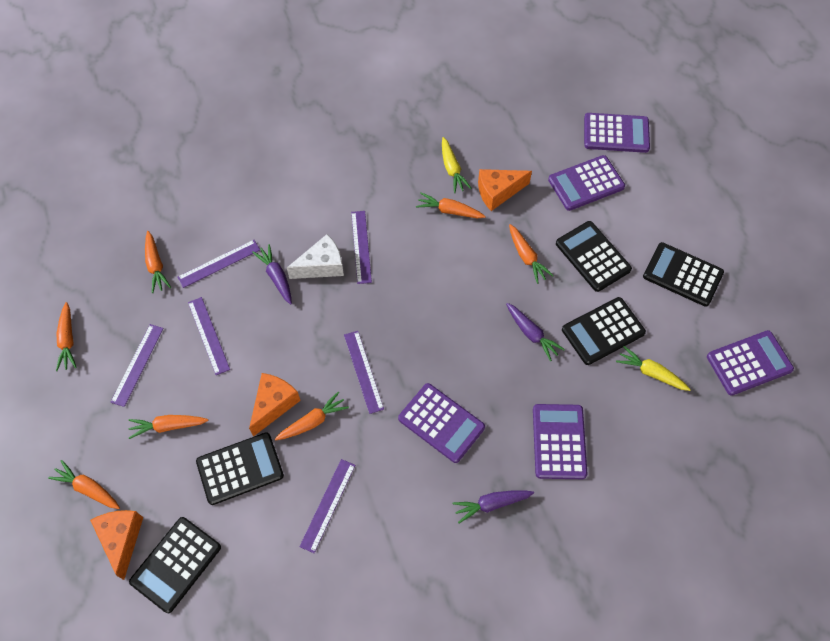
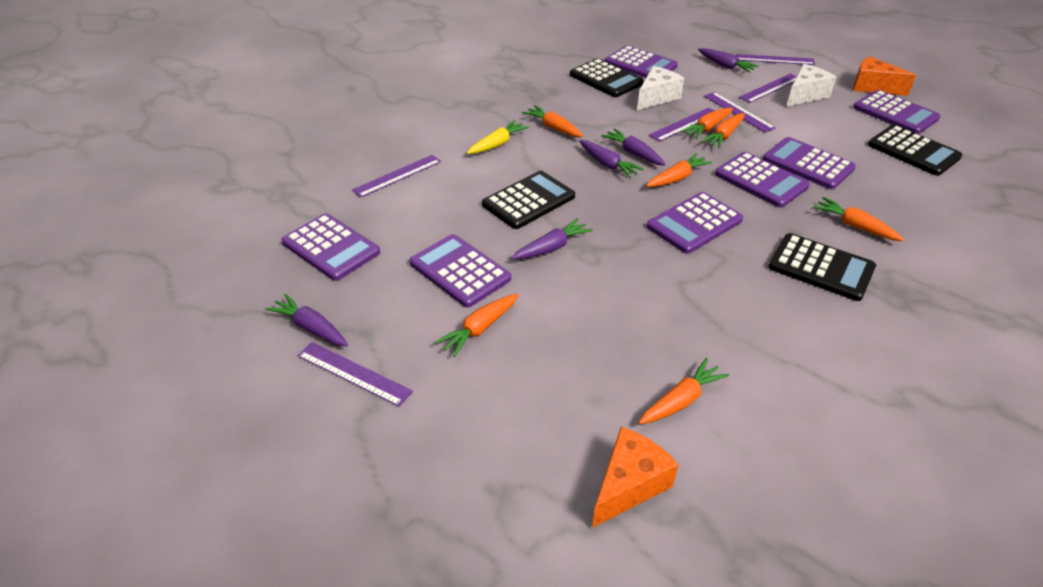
black calculator: 5 -> 4
orange cheese: 3 -> 2
purple calculator: 5 -> 7
purple carrot: 3 -> 5
white cheese: 1 -> 2
yellow carrot: 2 -> 1

